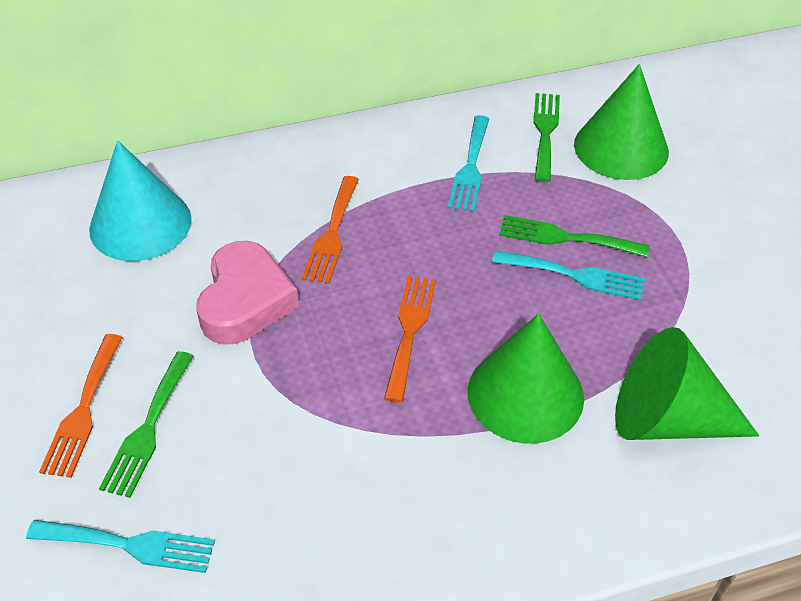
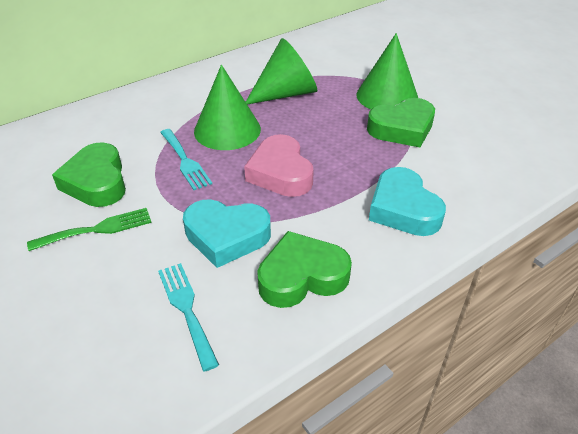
green fork: 3 -> 1
green heart: 0 -> 3
orange fork: 3 -> 0
turquoise cone: 1 -> 0
turquoise fork: 3 -> 2
turquoise heart: 0 -> 2

